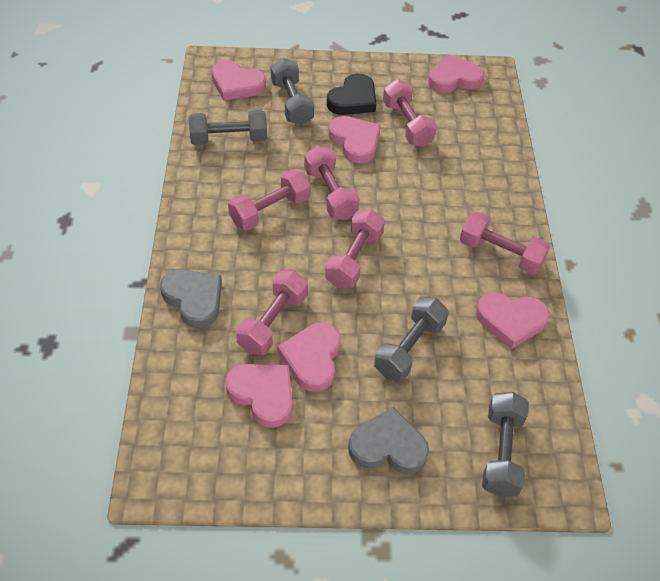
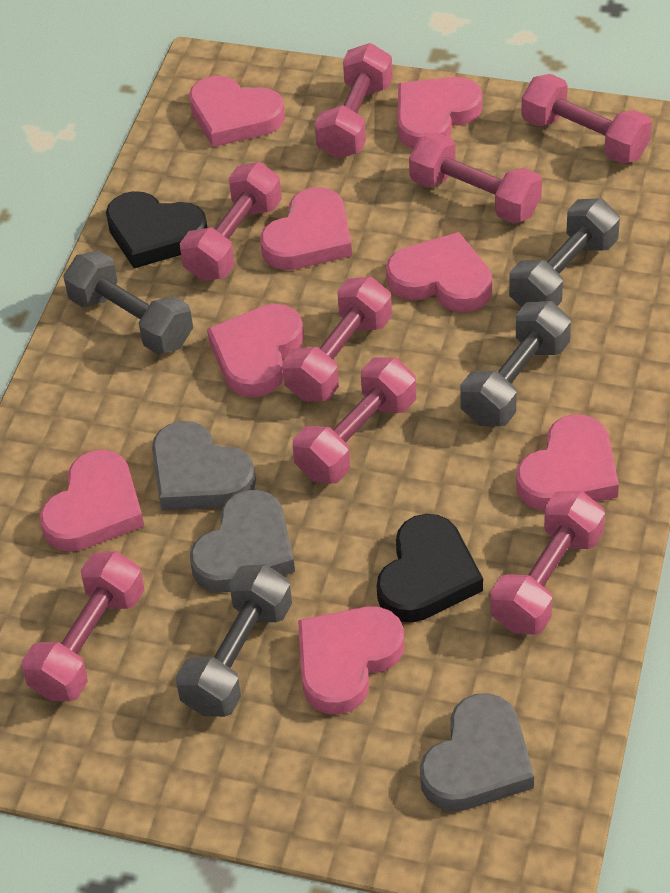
black heart: 1 -> 2
grey heart: 2 -> 3
pink dumbbell: 6 -> 8
pink heart: 6 -> 8

